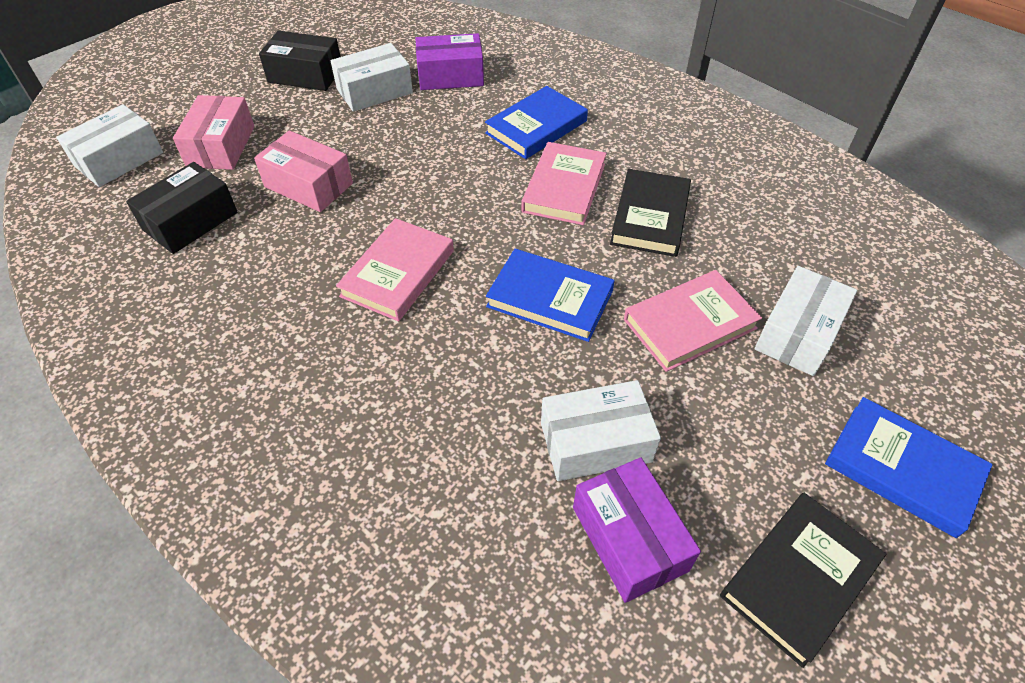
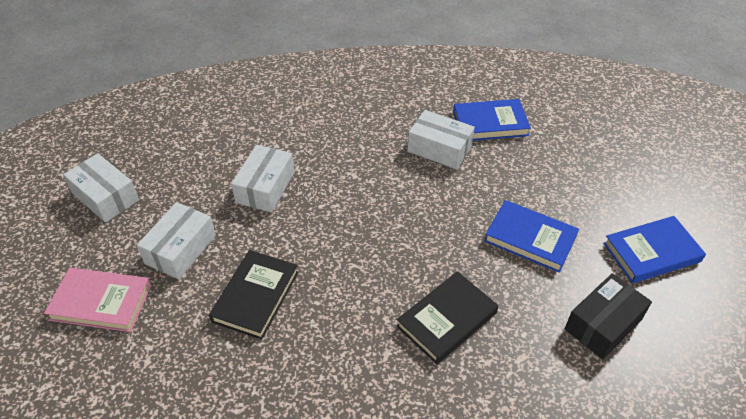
black box: 2 -> 1
pink book: 3 -> 1
pink box: 2 -> 0
purple box: 2 -> 0

